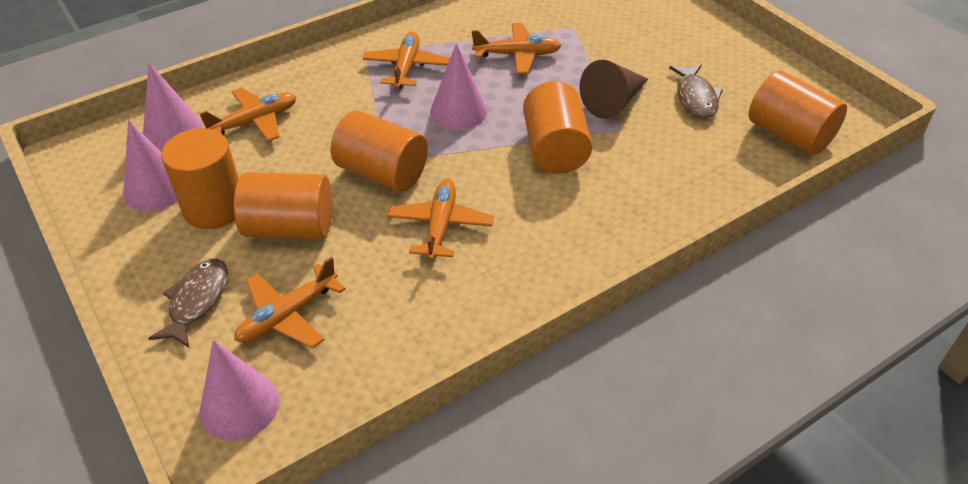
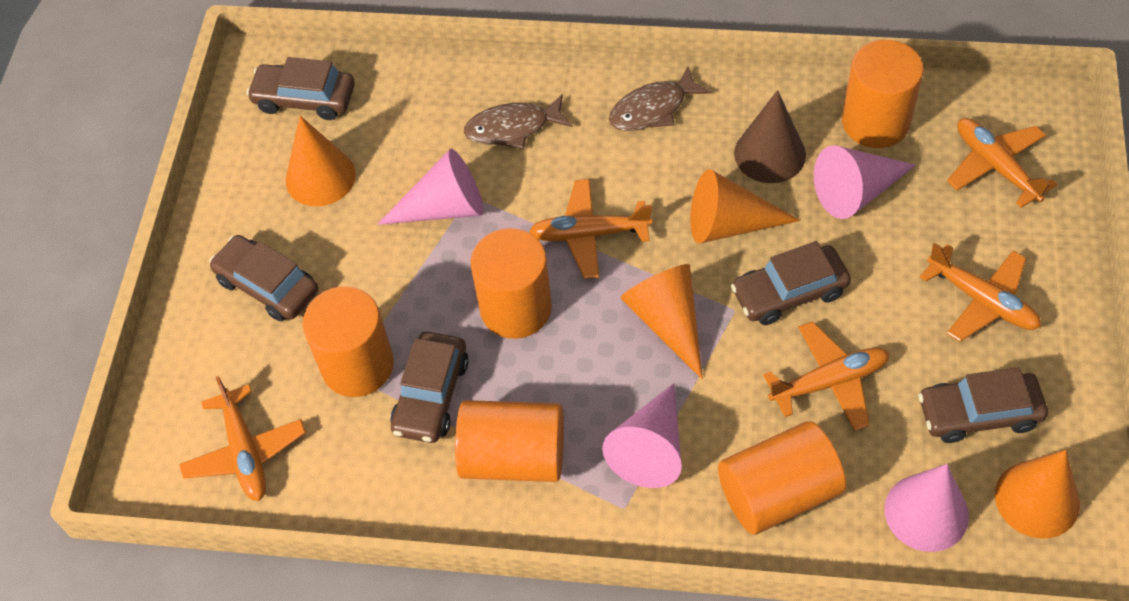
brown car: 0 -> 5
orange cone: 0 -> 4

